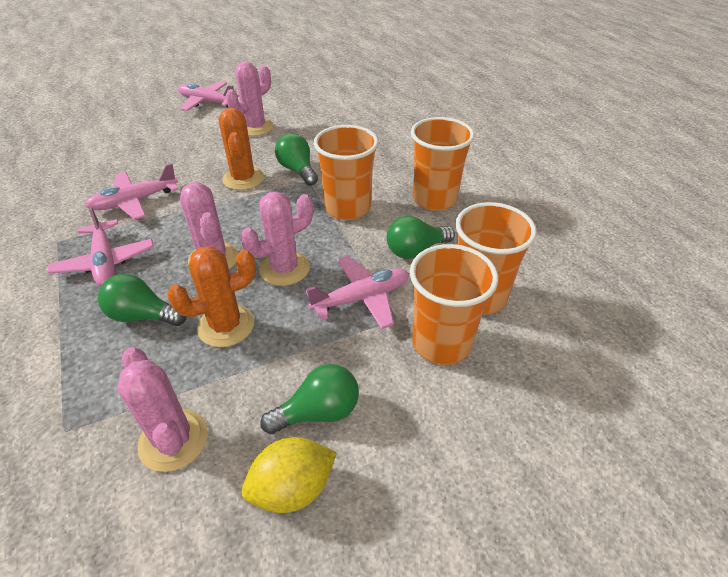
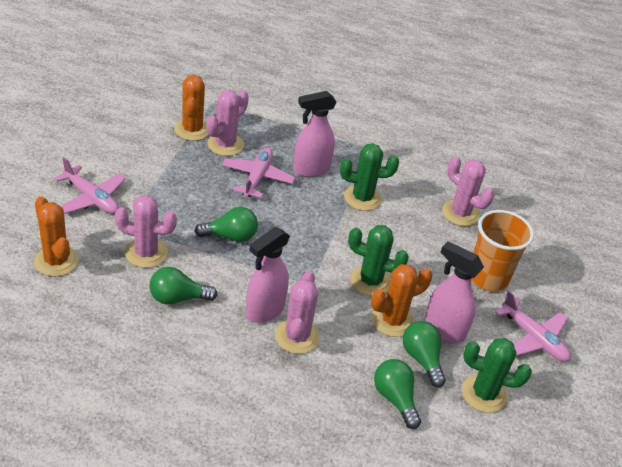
green cactus: 0 -> 3
orange cactus: 2 -> 3
orange cup: 4 -> 1
pink plane: 4 -> 3
pink spray bottle: 0 -> 3
yellow lemon: 1 -> 0

